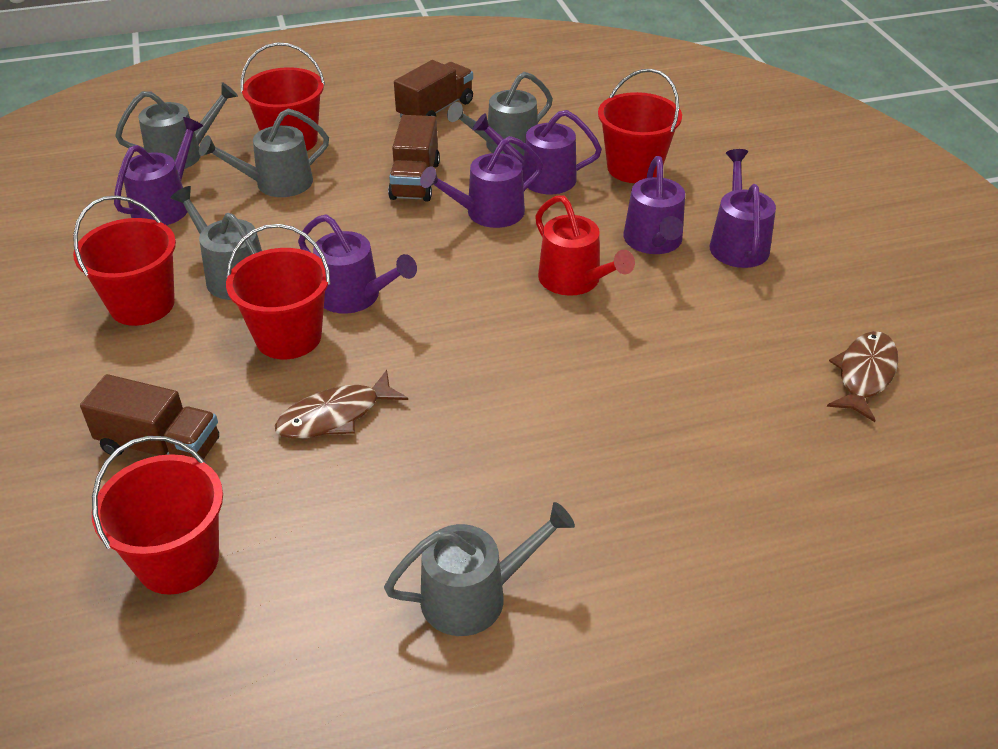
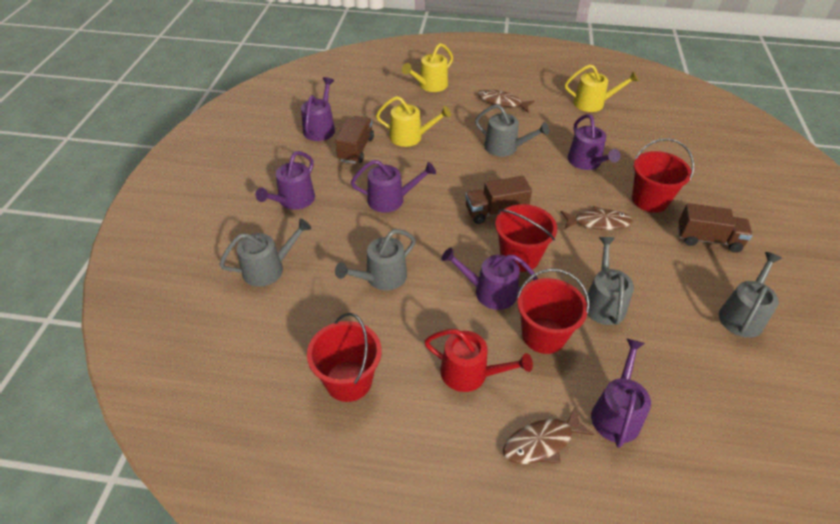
brown fish: 2 -> 3
red bucket: 5 -> 4
yellow watering can: 0 -> 3

